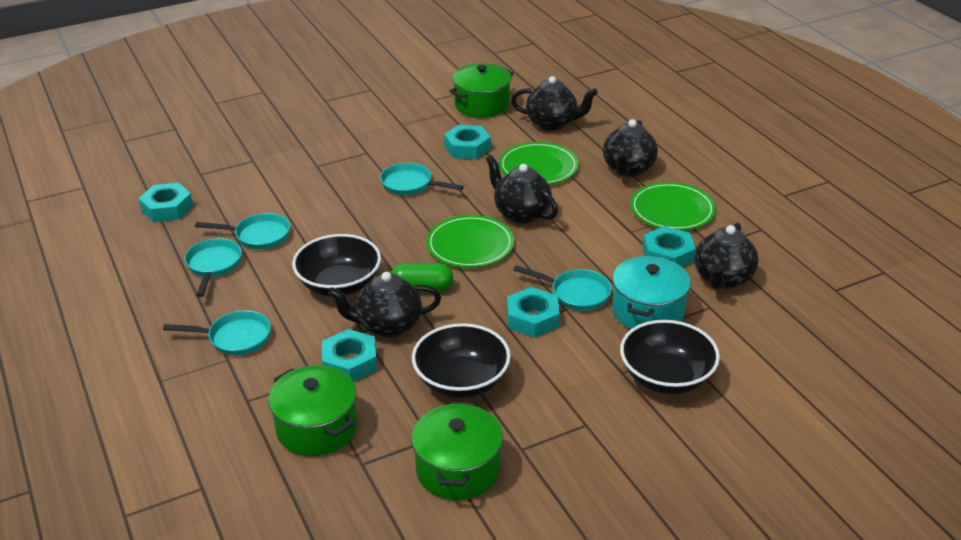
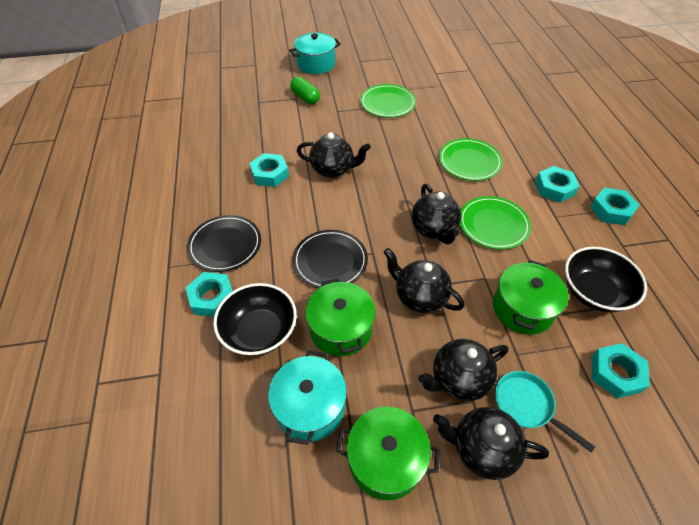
black bowl: 3 -> 2
black plate: 0 -> 2
turquoise pan: 5 -> 1
turquoise pot: 1 -> 2

